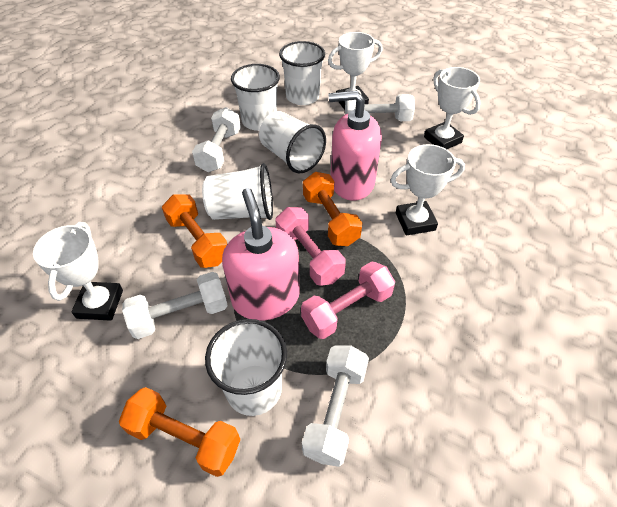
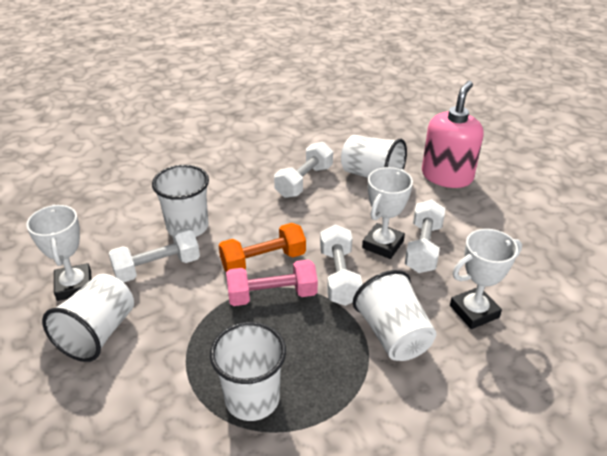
orange dumbbell: 3 -> 1
pink dumbbell: 2 -> 1
pink soap dispenser: 2 -> 1
white trophy: 4 -> 3

